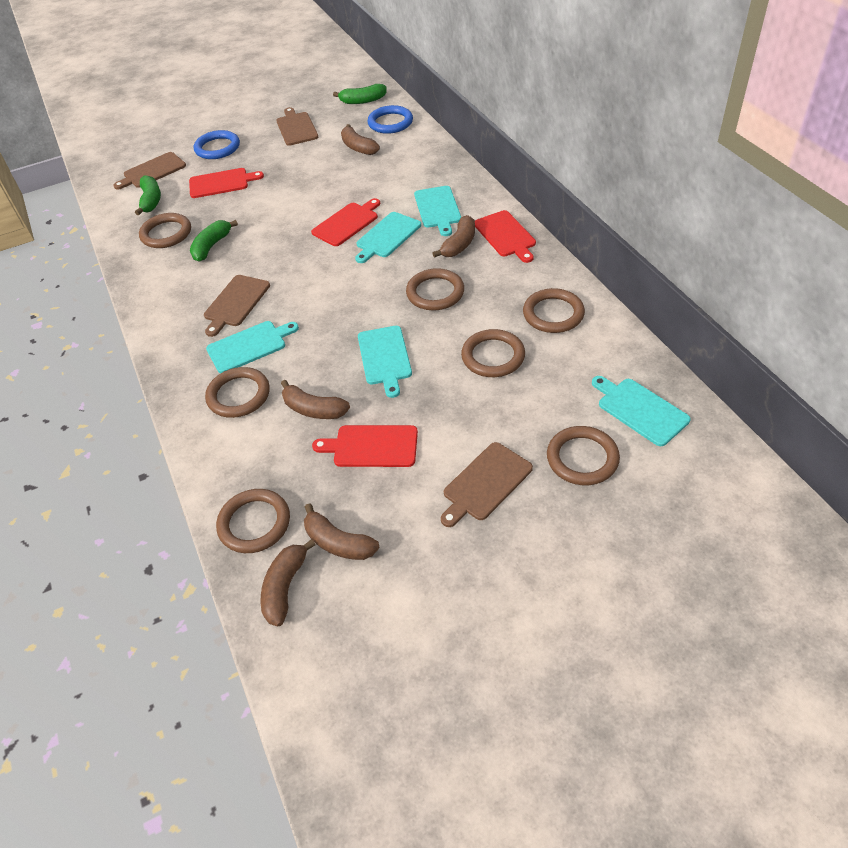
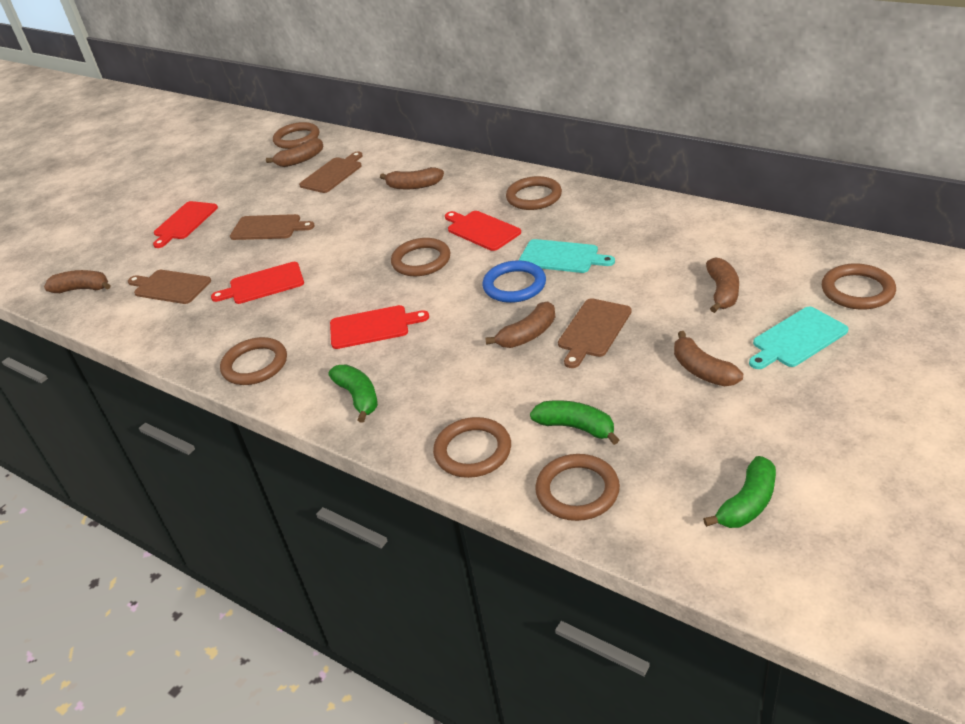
blue ring: 2 -> 1
brown banana: 5 -> 6
turquoise cutting board: 5 -> 2

